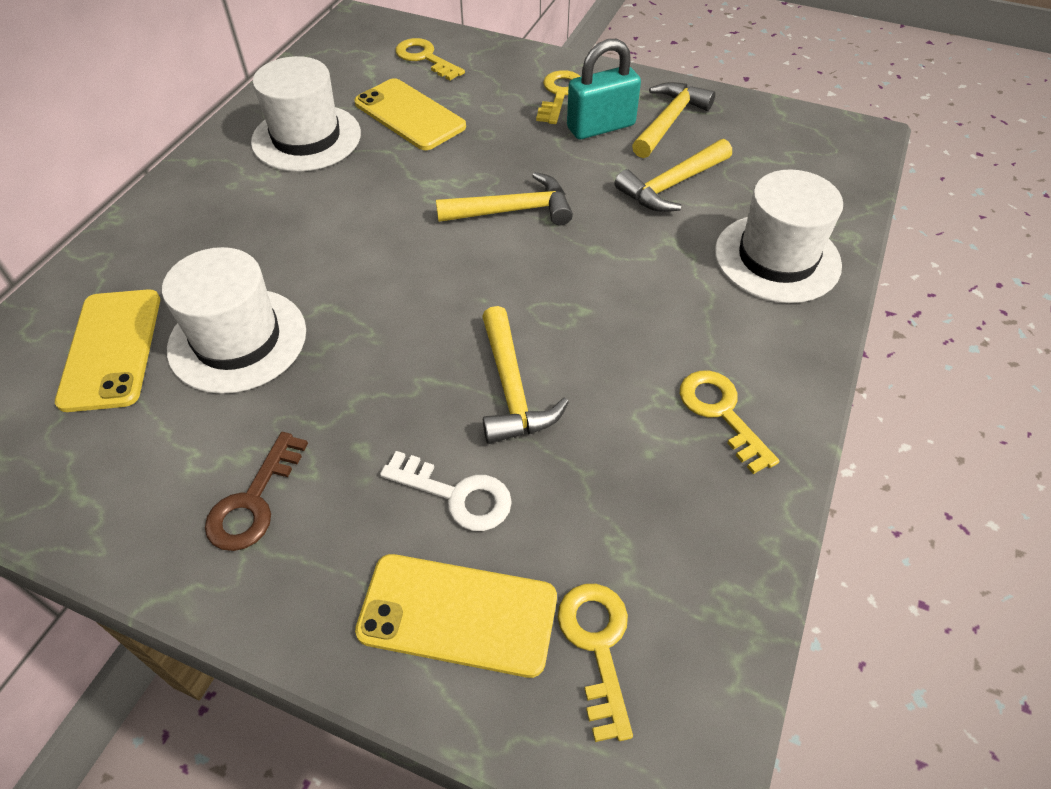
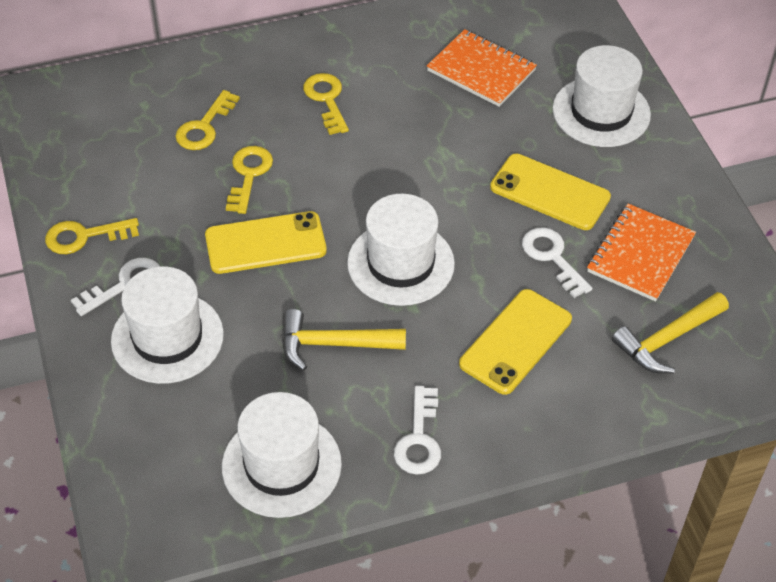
brown key: 1 -> 0
orange notebook: 0 -> 2
turquoise padlock: 1 -> 0
white hat: 3 -> 4
white key: 1 -> 3
yellow hammer: 4 -> 2

